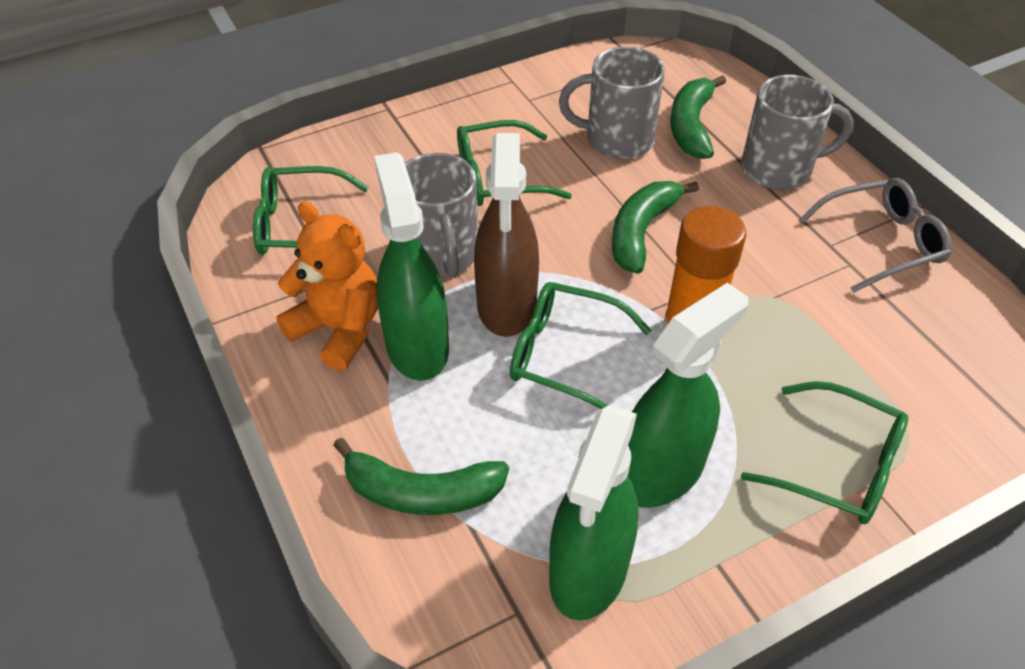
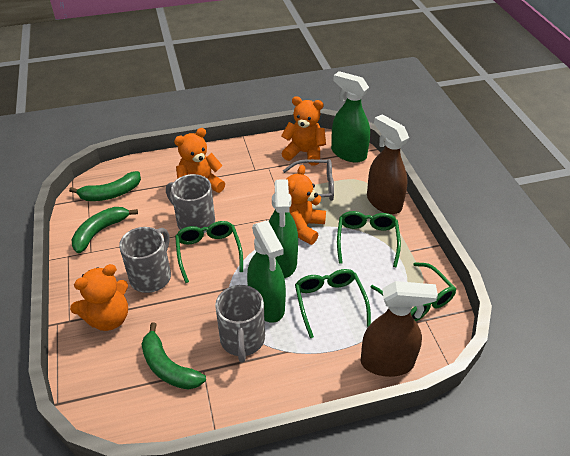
brown spray bottle: 1 -> 2
orange glue stick: 1 -> 0
orange teddy bear: 1 -> 4

